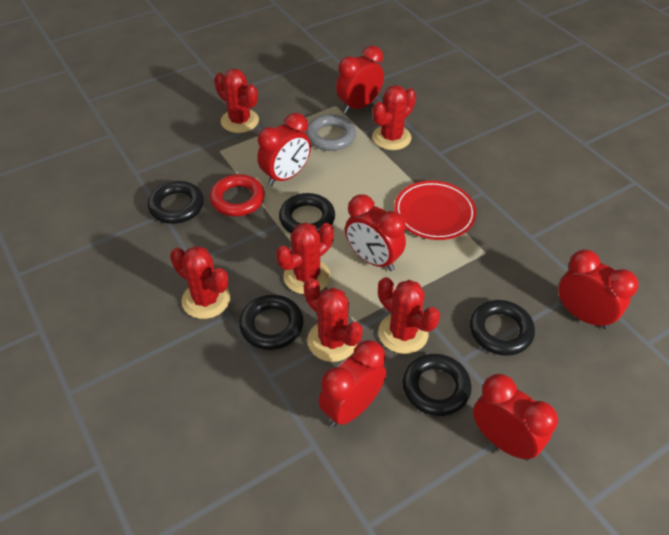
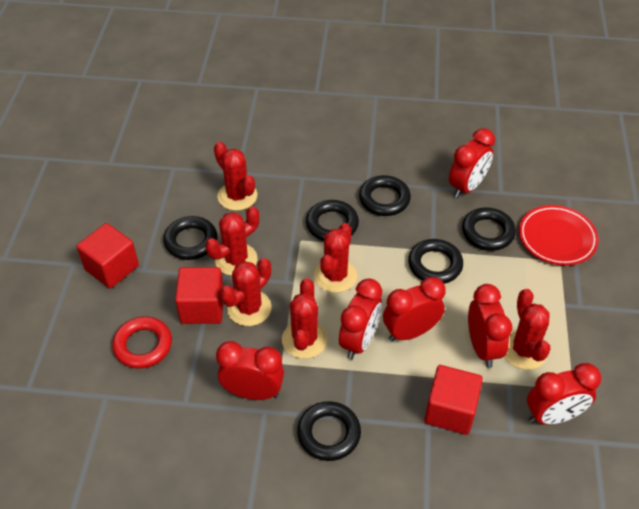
black ring: 5 -> 6
grey ring: 1 -> 0
red cube: 0 -> 3

